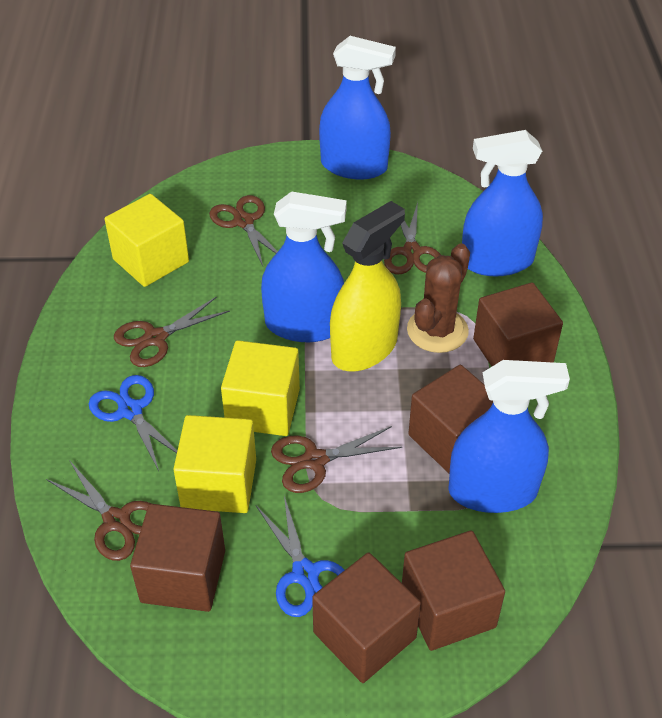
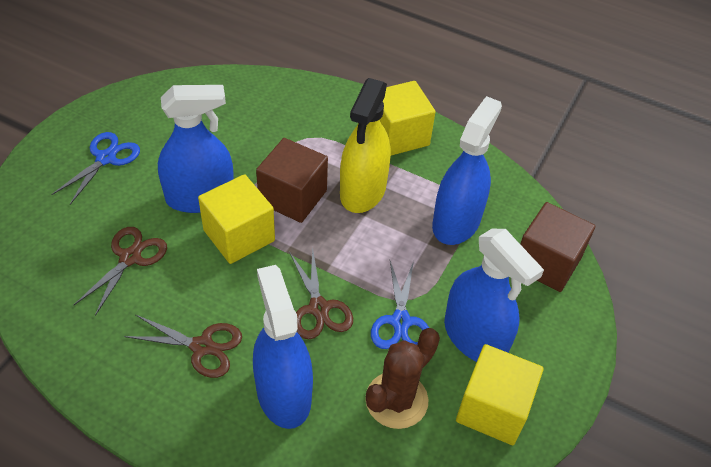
brown cube: 5 -> 2
brown scissors: 5 -> 3

